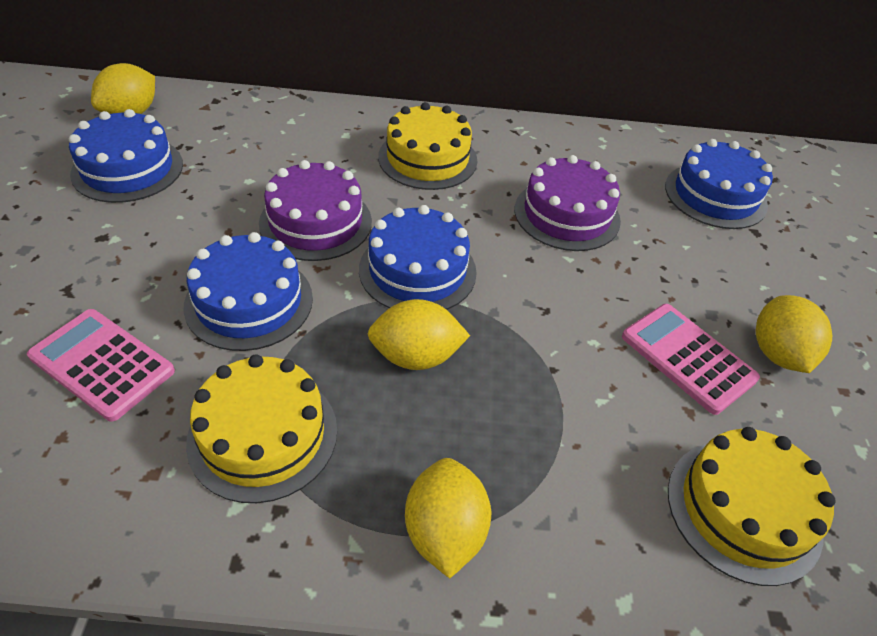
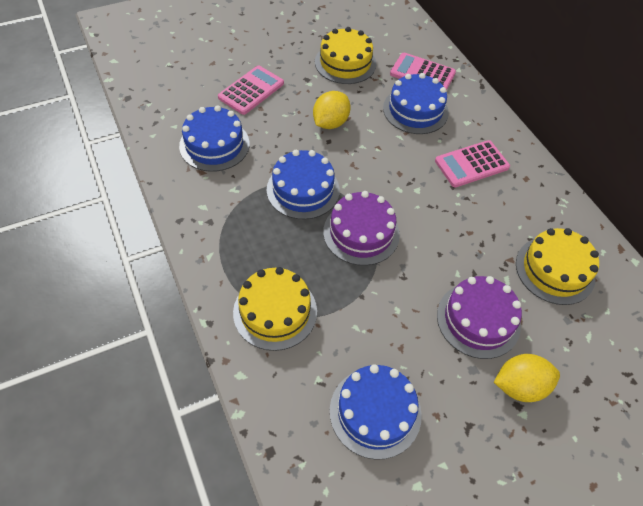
pink calculator: 2 -> 3
yellow lemon: 4 -> 2

